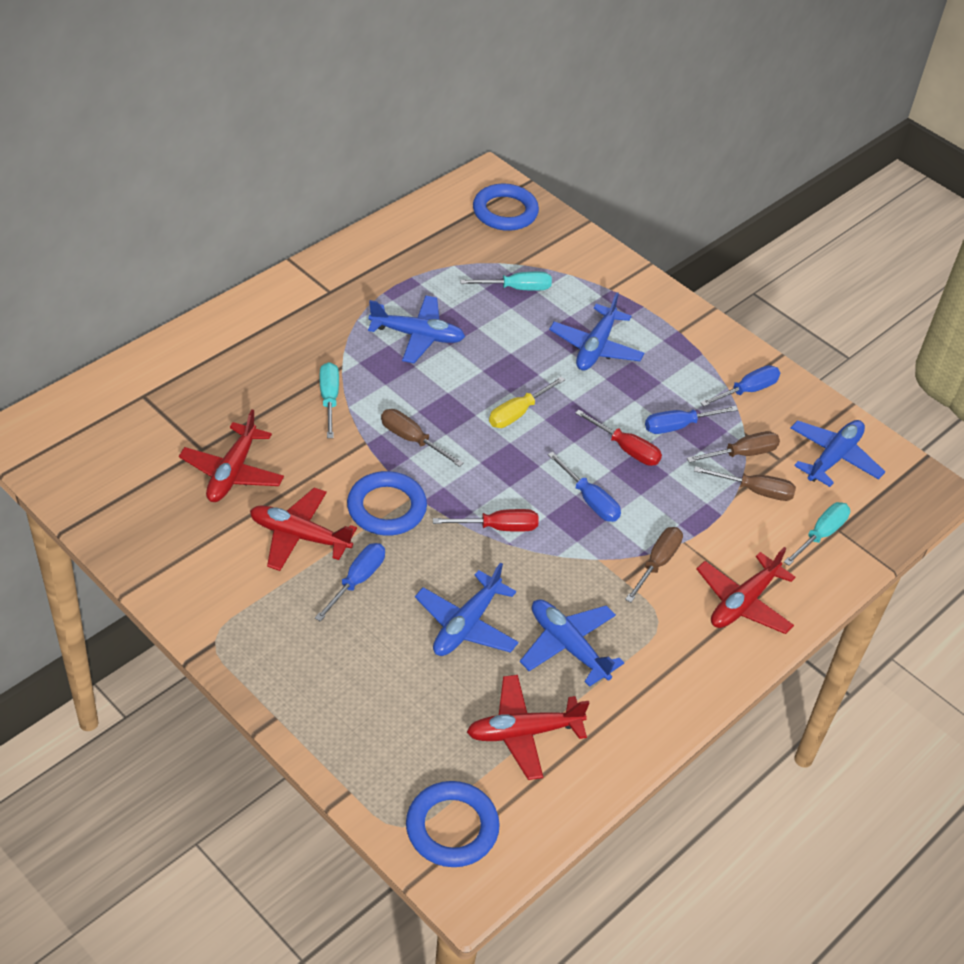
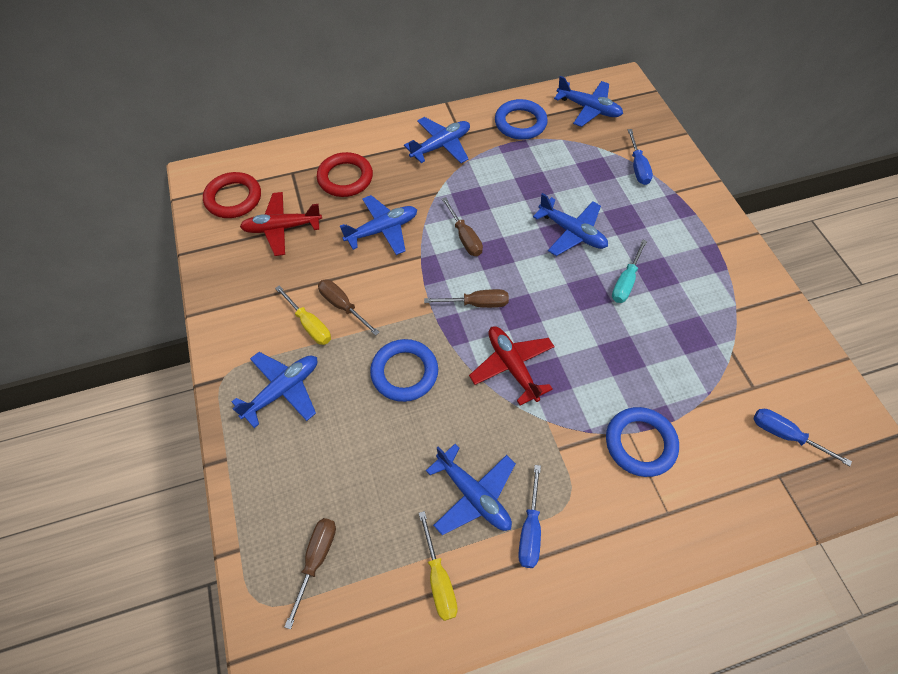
blue plane: 5 -> 6
blue screwdriver: 4 -> 3
red plane: 4 -> 2
red ring: 0 -> 2
red screwdriver: 2 -> 0
turquoise screwdriver: 3 -> 1
yellow screwdriver: 1 -> 2

